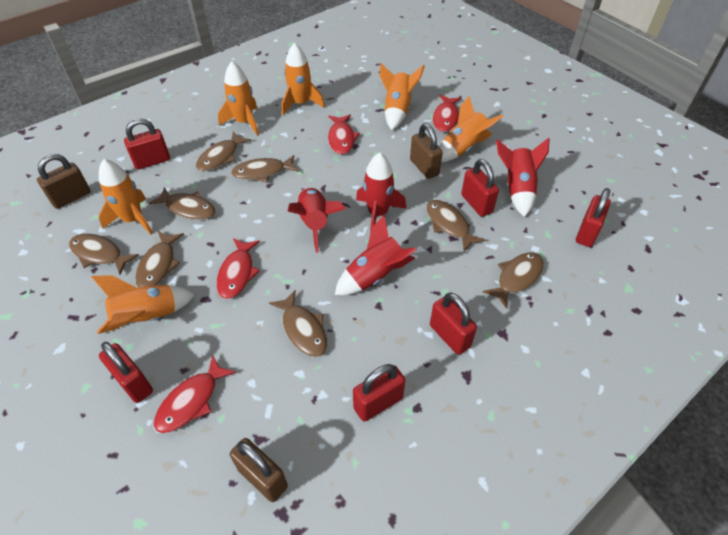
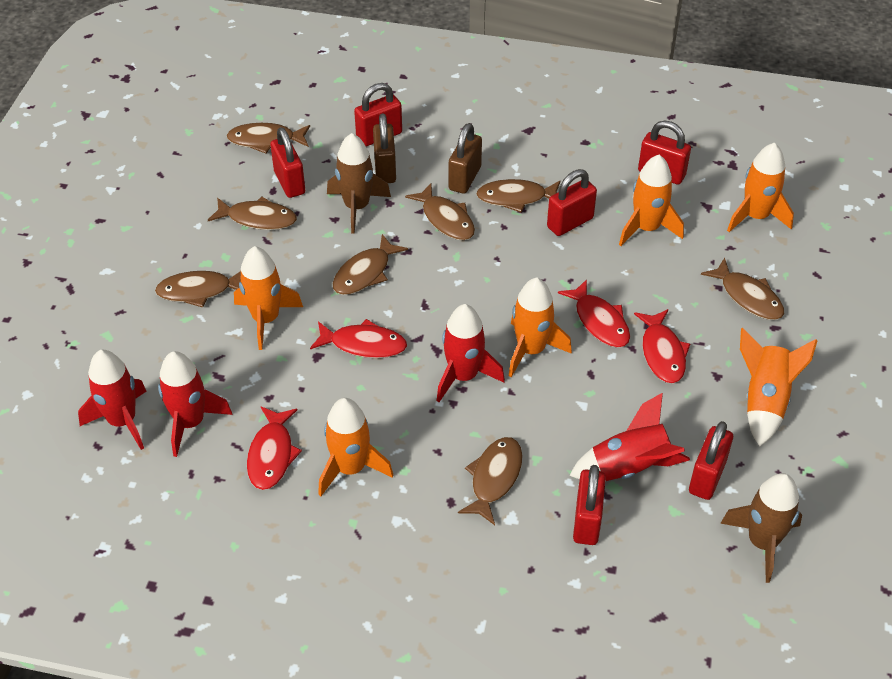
brown padlock: 3 -> 2
brown rocket: 0 -> 2

